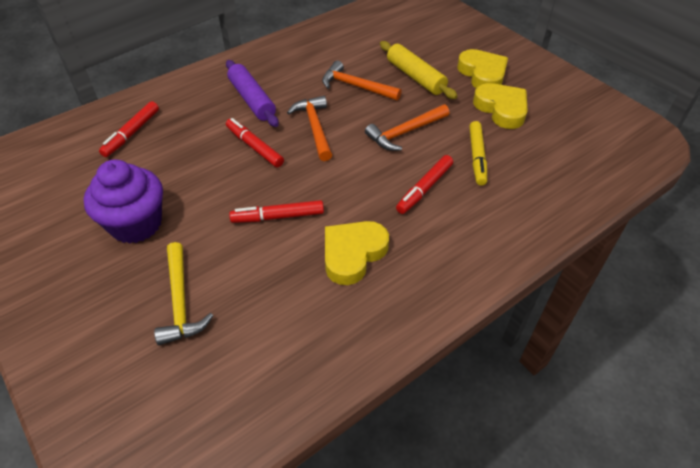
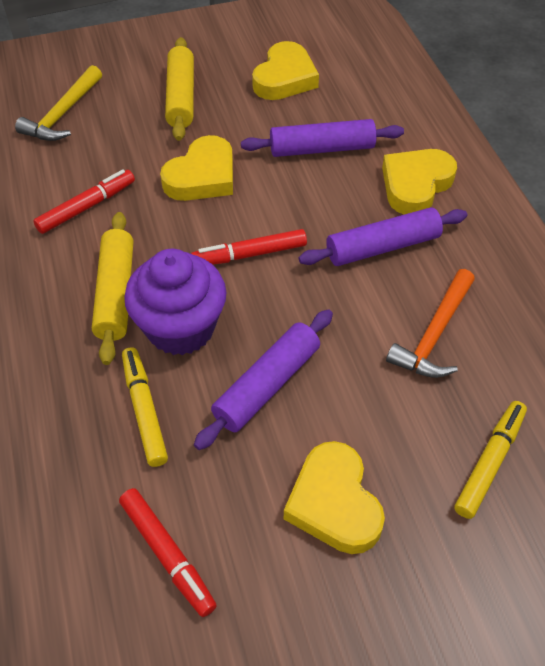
orange hammer: 3 -> 1
purple rolling pin: 1 -> 3
red marker: 4 -> 3
yellow heart: 3 -> 4
yellow marker: 1 -> 2
yellow rolling pin: 1 -> 2

